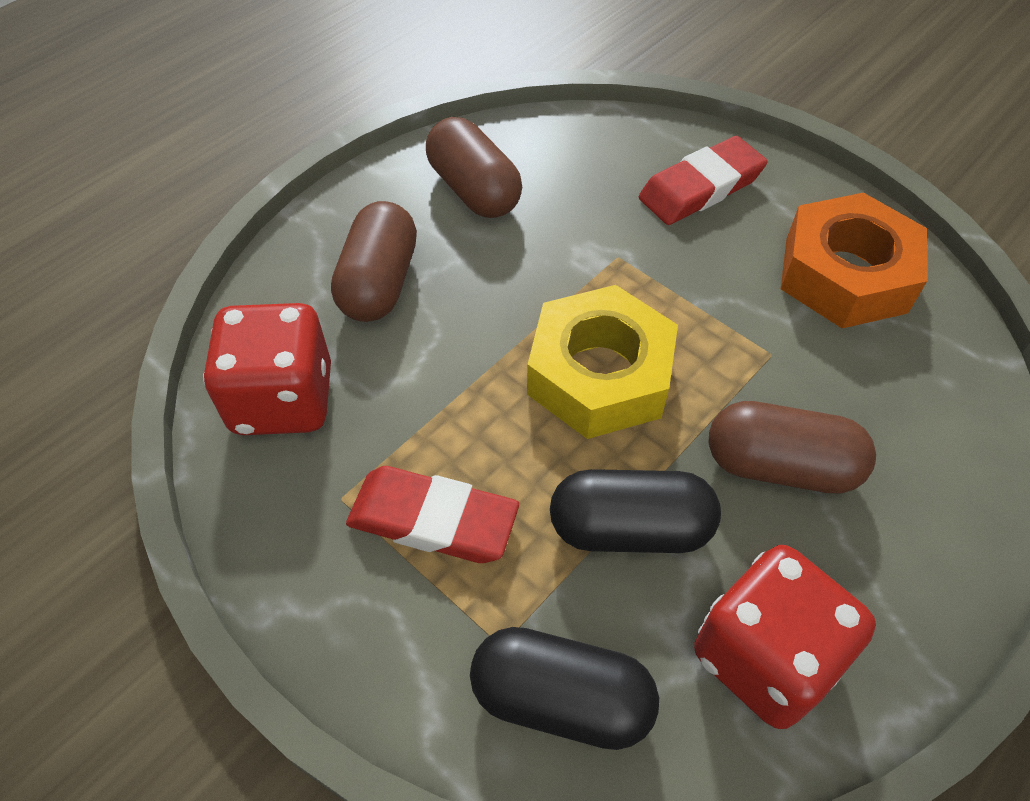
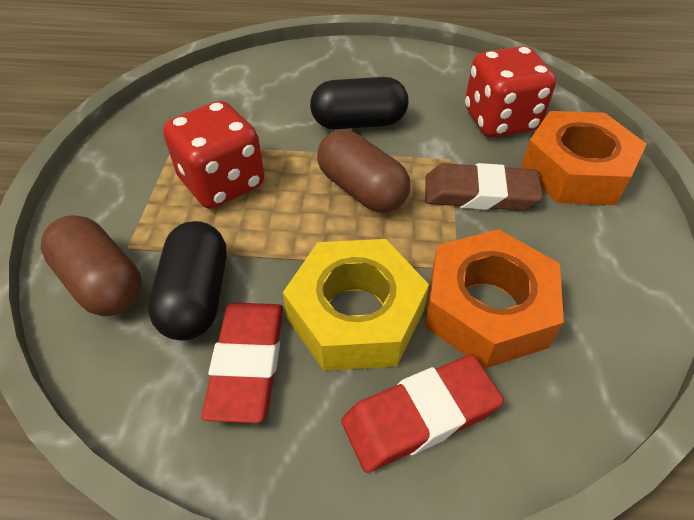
brown capsule: 3 -> 2
brown eraser: 0 -> 1
orange nut: 1 -> 2

